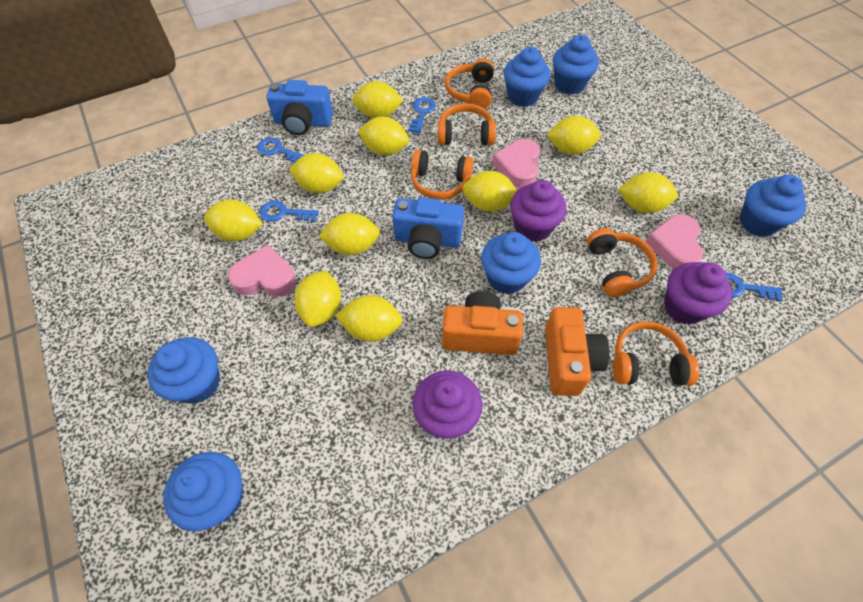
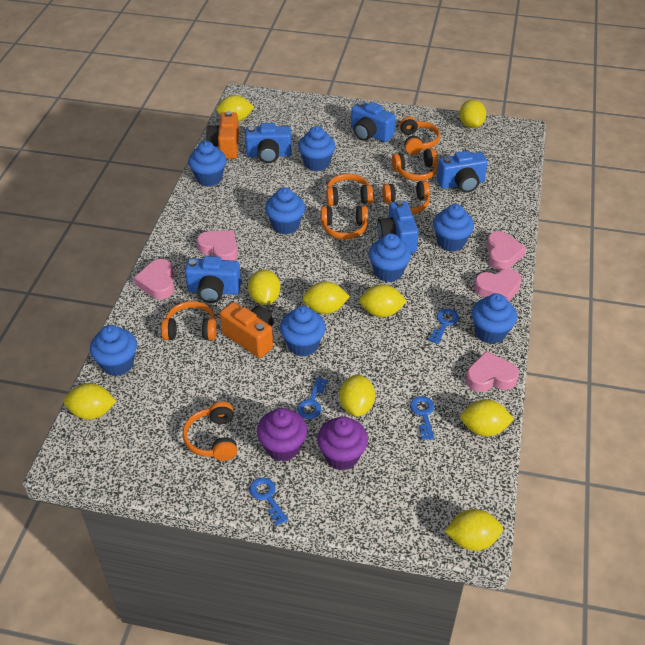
blue camera: 2 -> 5
blue cupcake: 6 -> 8
orange headphones: 5 -> 7
pink heart: 3 -> 5
purple cupcake: 3 -> 2
yellow lemon: 10 -> 9

